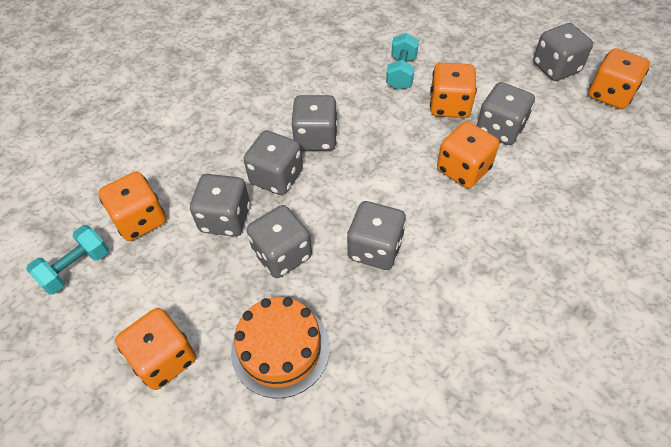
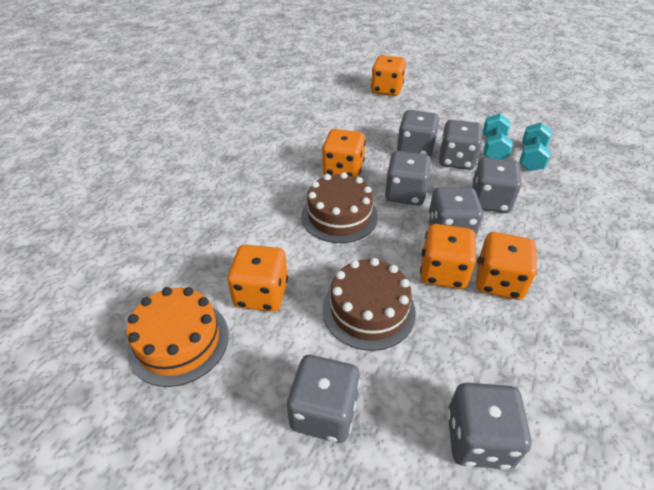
brown cake: 0 -> 2

